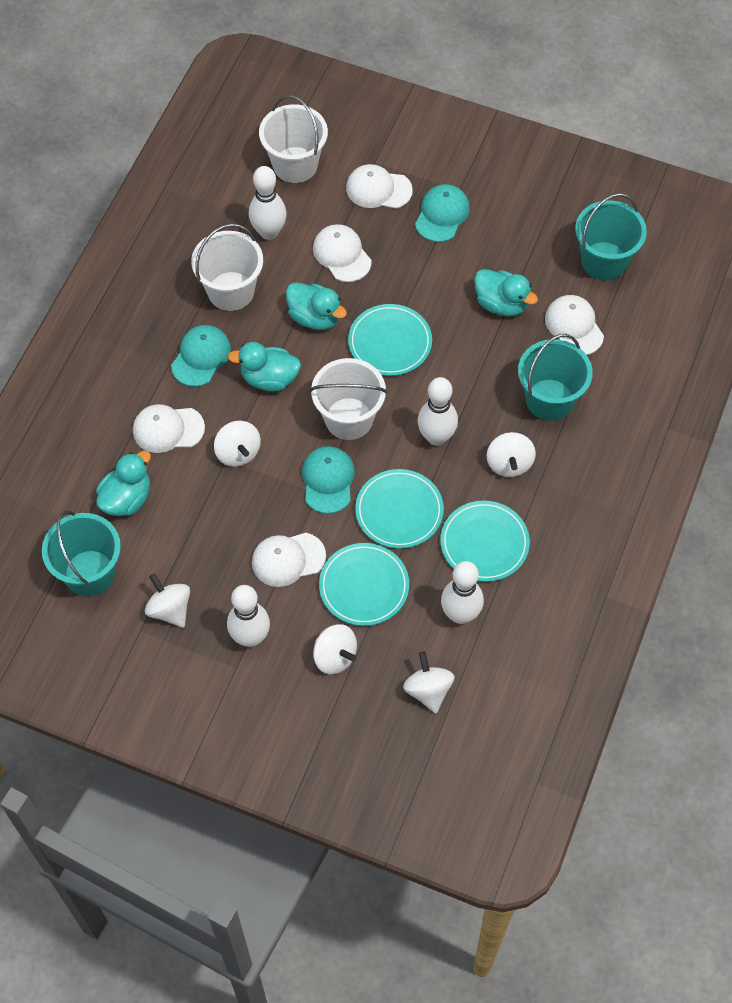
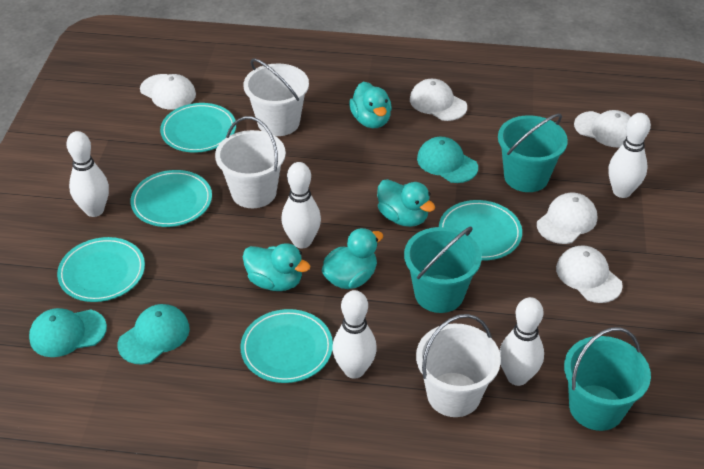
turquoise plate: 4 -> 5
white bowling pin: 4 -> 5
white spinning top: 5 -> 0

